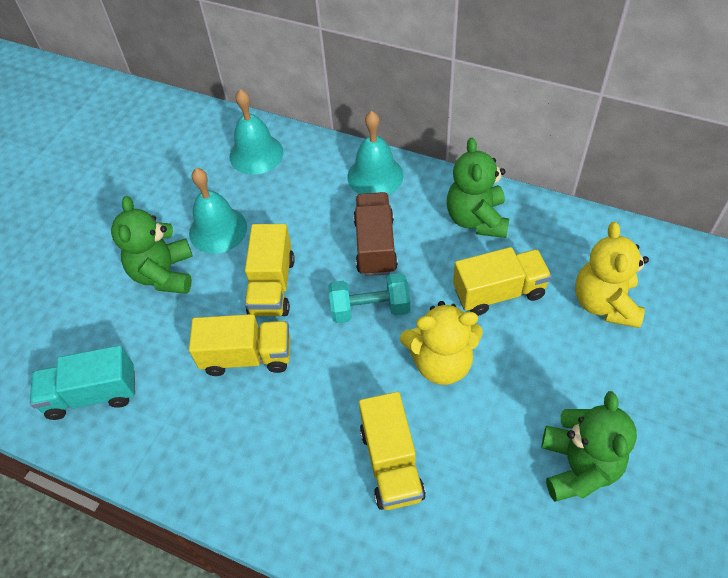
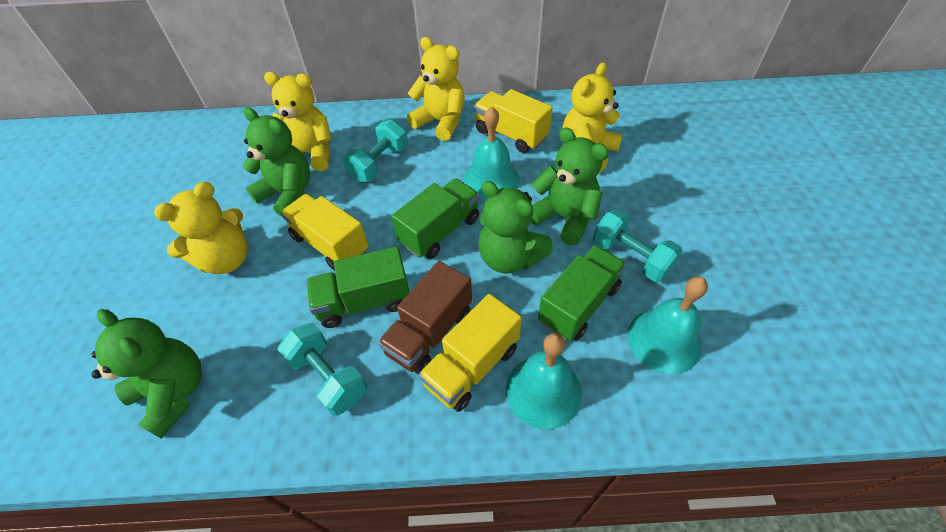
green teddy bear: 3 -> 4
green truck: 0 -> 3
turquoise dumbbell: 1 -> 3
turquoise truck: 1 -> 0
yellow teddy bear: 2 -> 4
yellow truck: 4 -> 3

